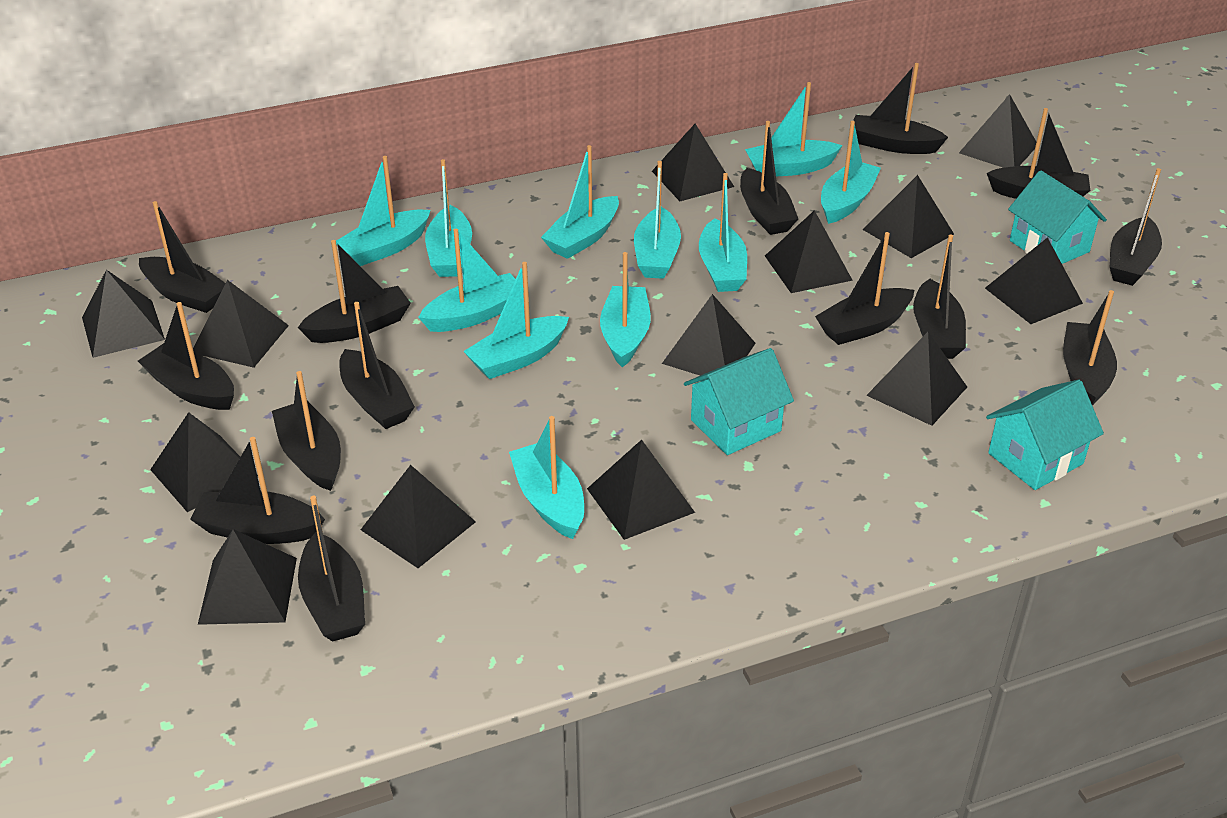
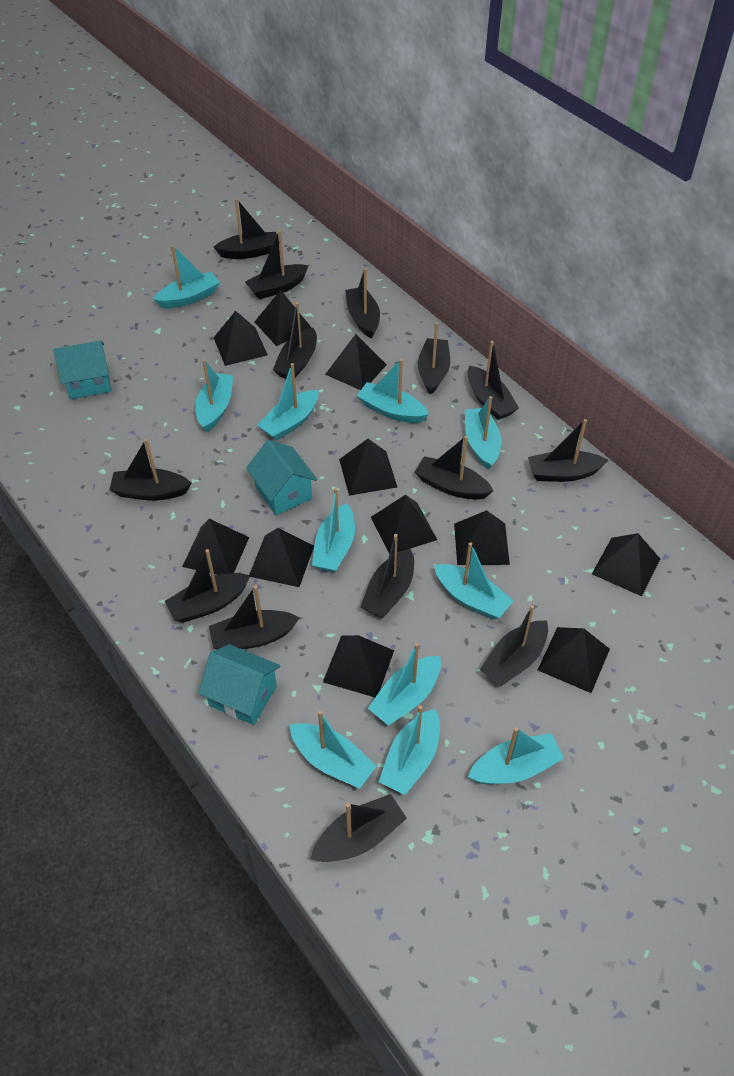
black pyramid: 13 -> 11

